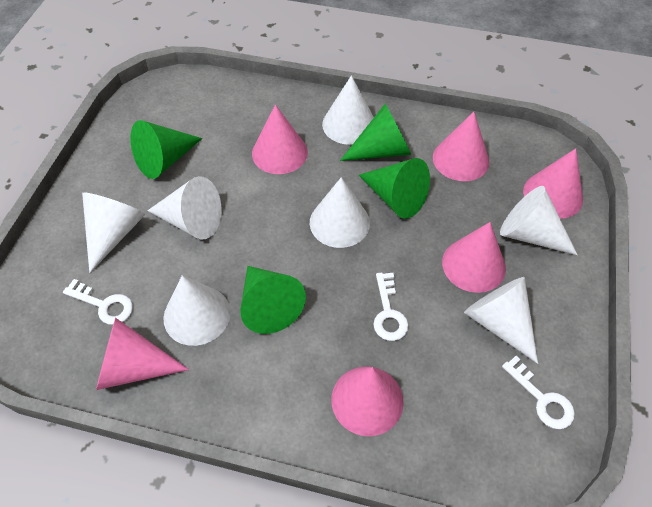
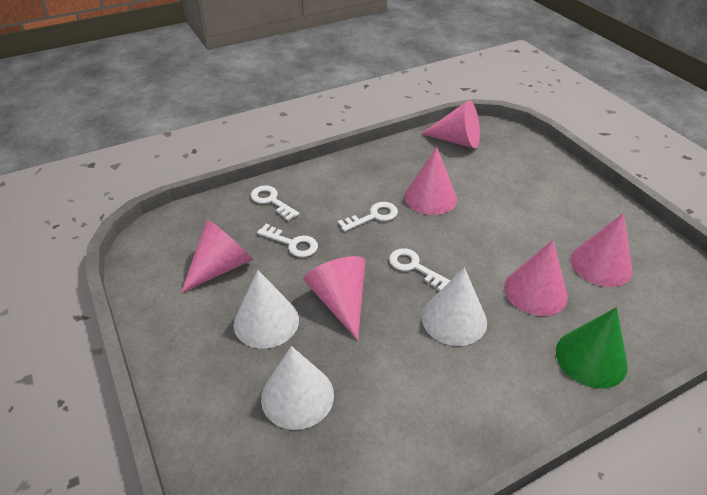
green cone: 4 -> 1
white cone: 7 -> 3
white key: 3 -> 4

